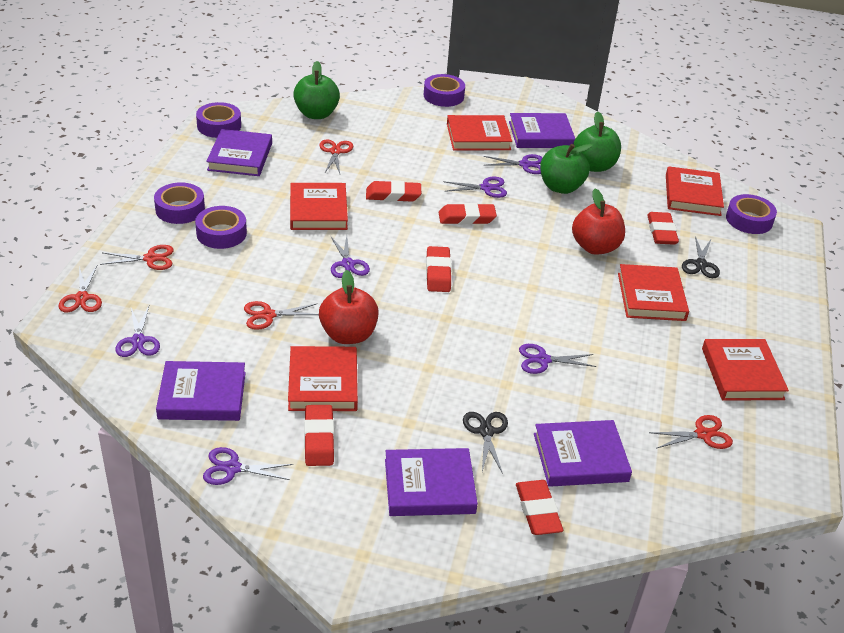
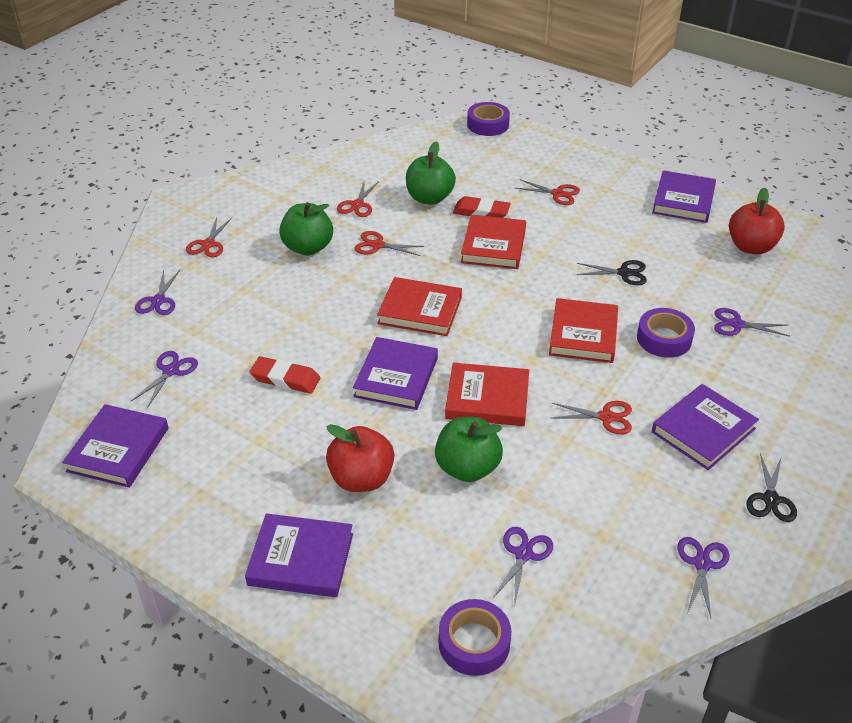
purple scissors: 6 -> 5
purple tape: 5 -> 3
red book: 6 -> 4
red eraser: 6 -> 2

